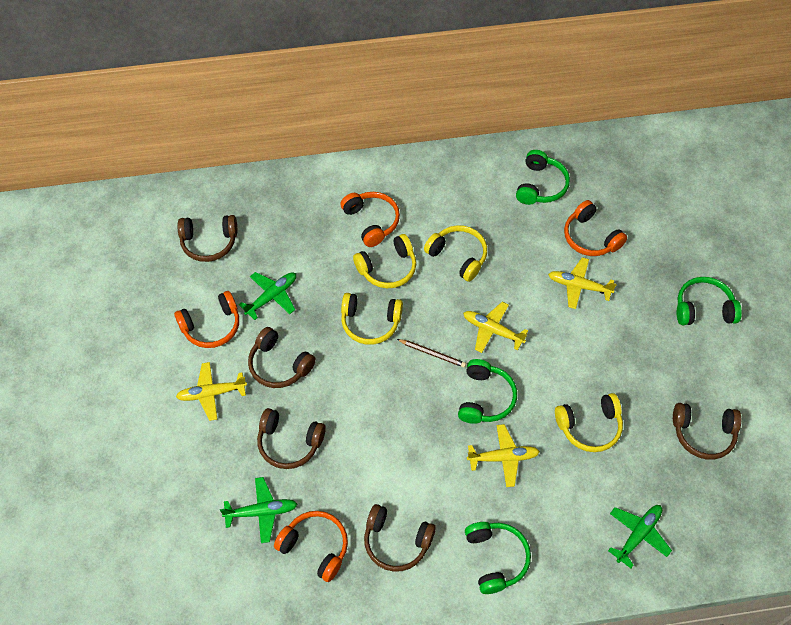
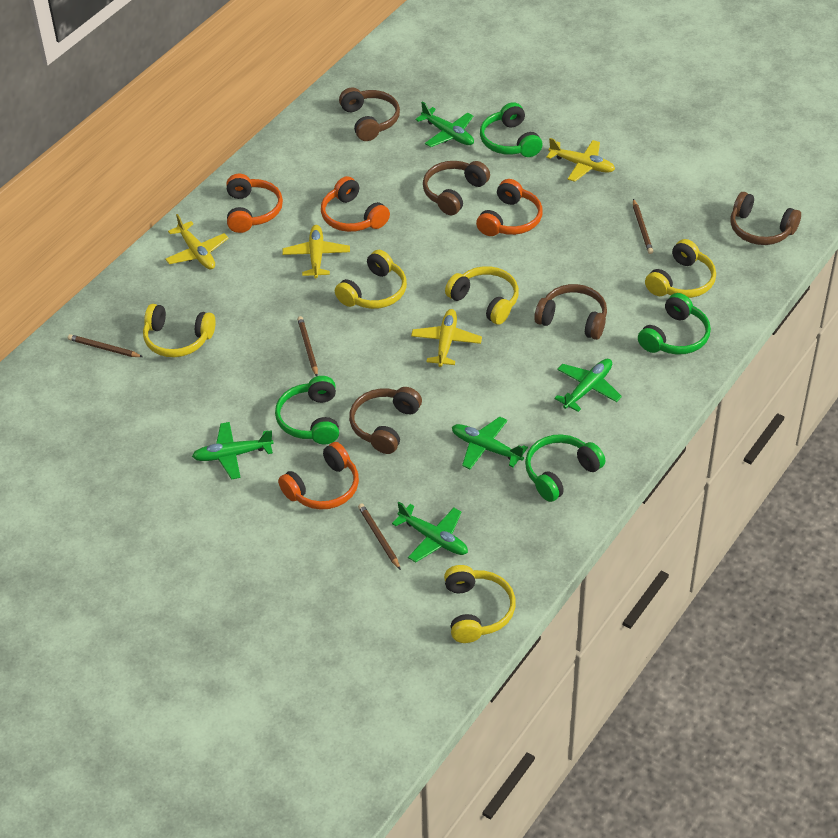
brown pencil: 1 -> 4
green plane: 3 -> 5
yellow headphones: 4 -> 5

